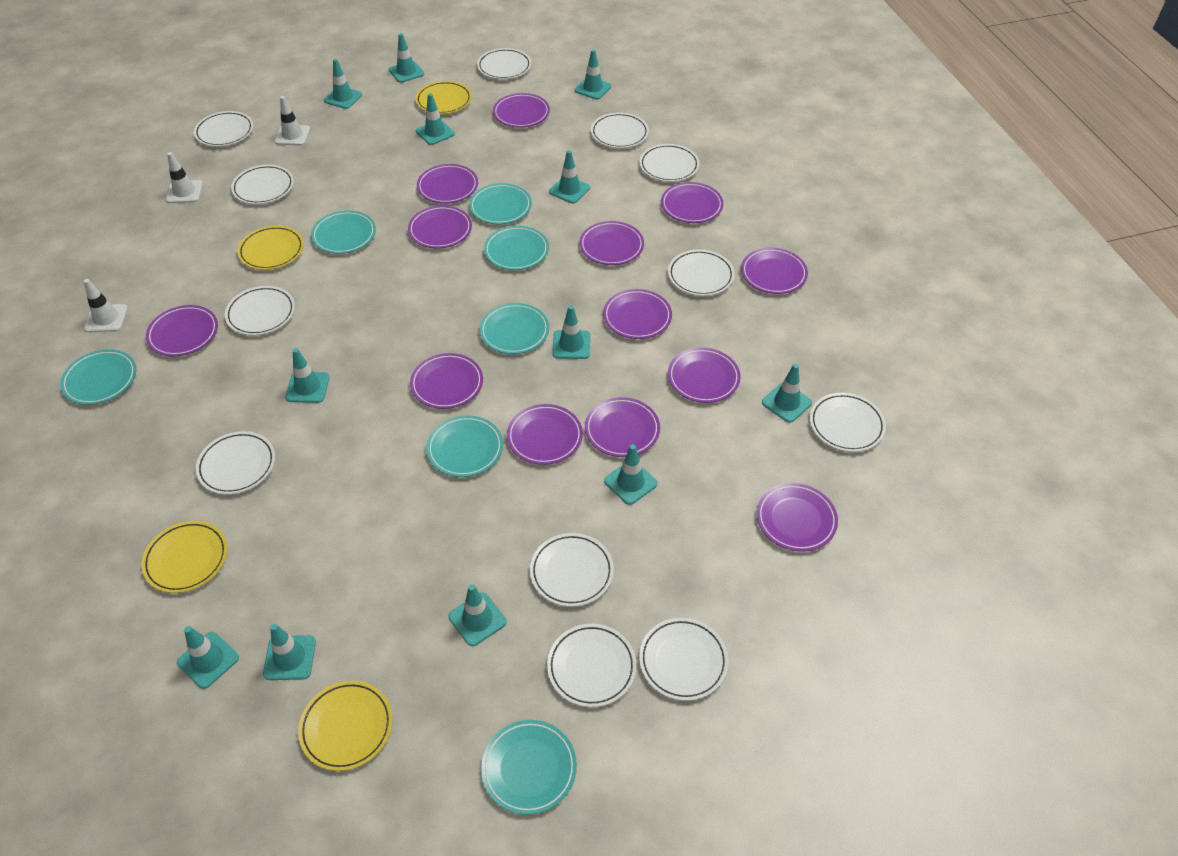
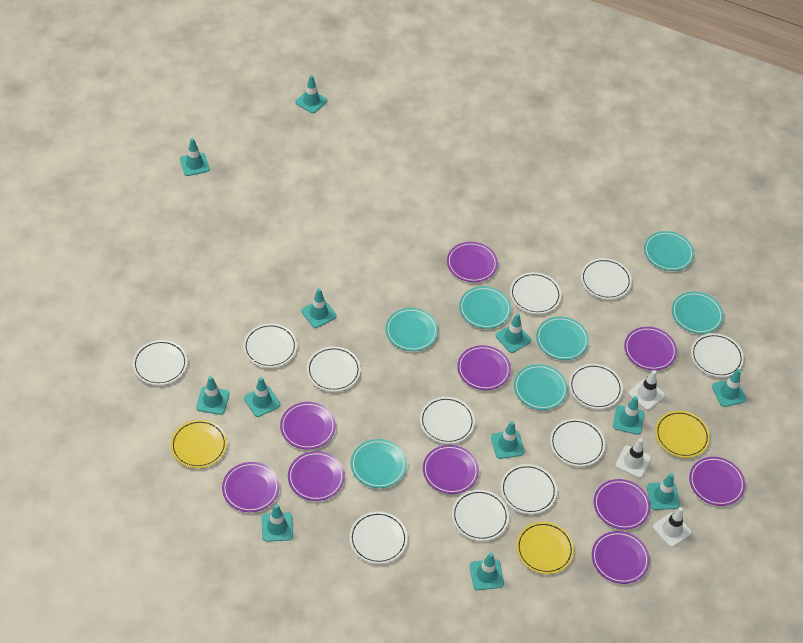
purple plate: 13 -> 10
yellow plate: 4 -> 3

